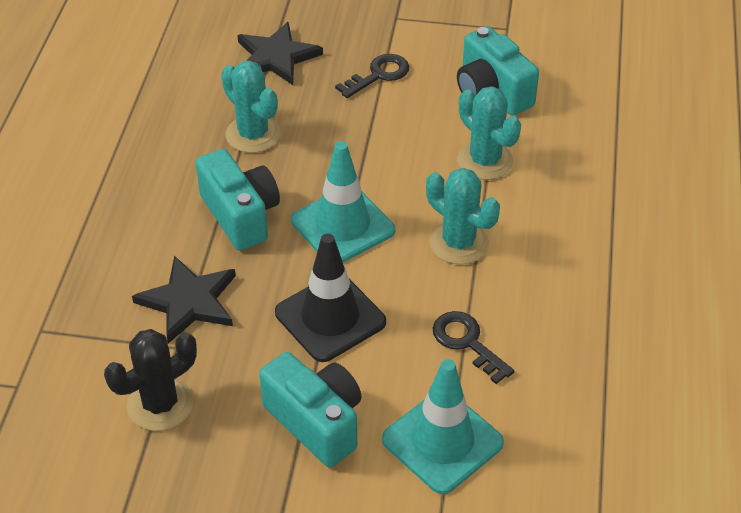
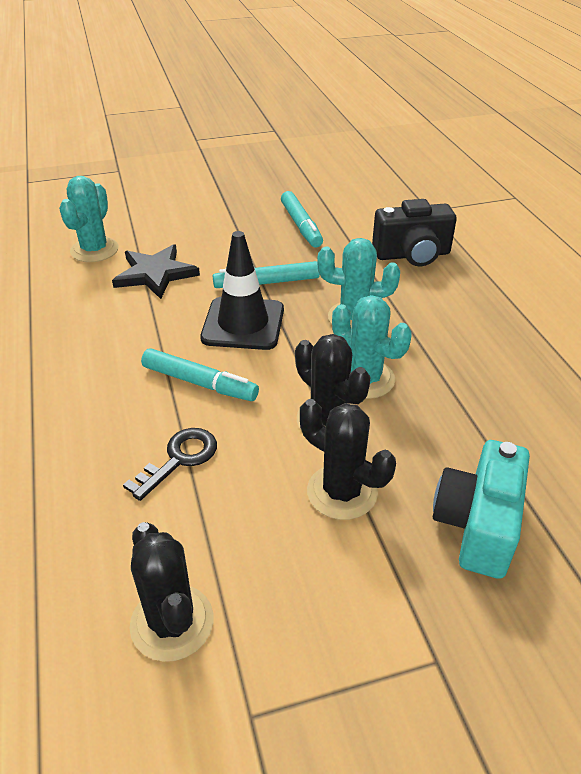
black cactus: 1 -> 3
black camera: 0 -> 1
black key: 2 -> 1
black star: 2 -> 1
turquoise camera: 3 -> 1
turquoise marker: 0 -> 3
turquoise traffic cone: 2 -> 0

